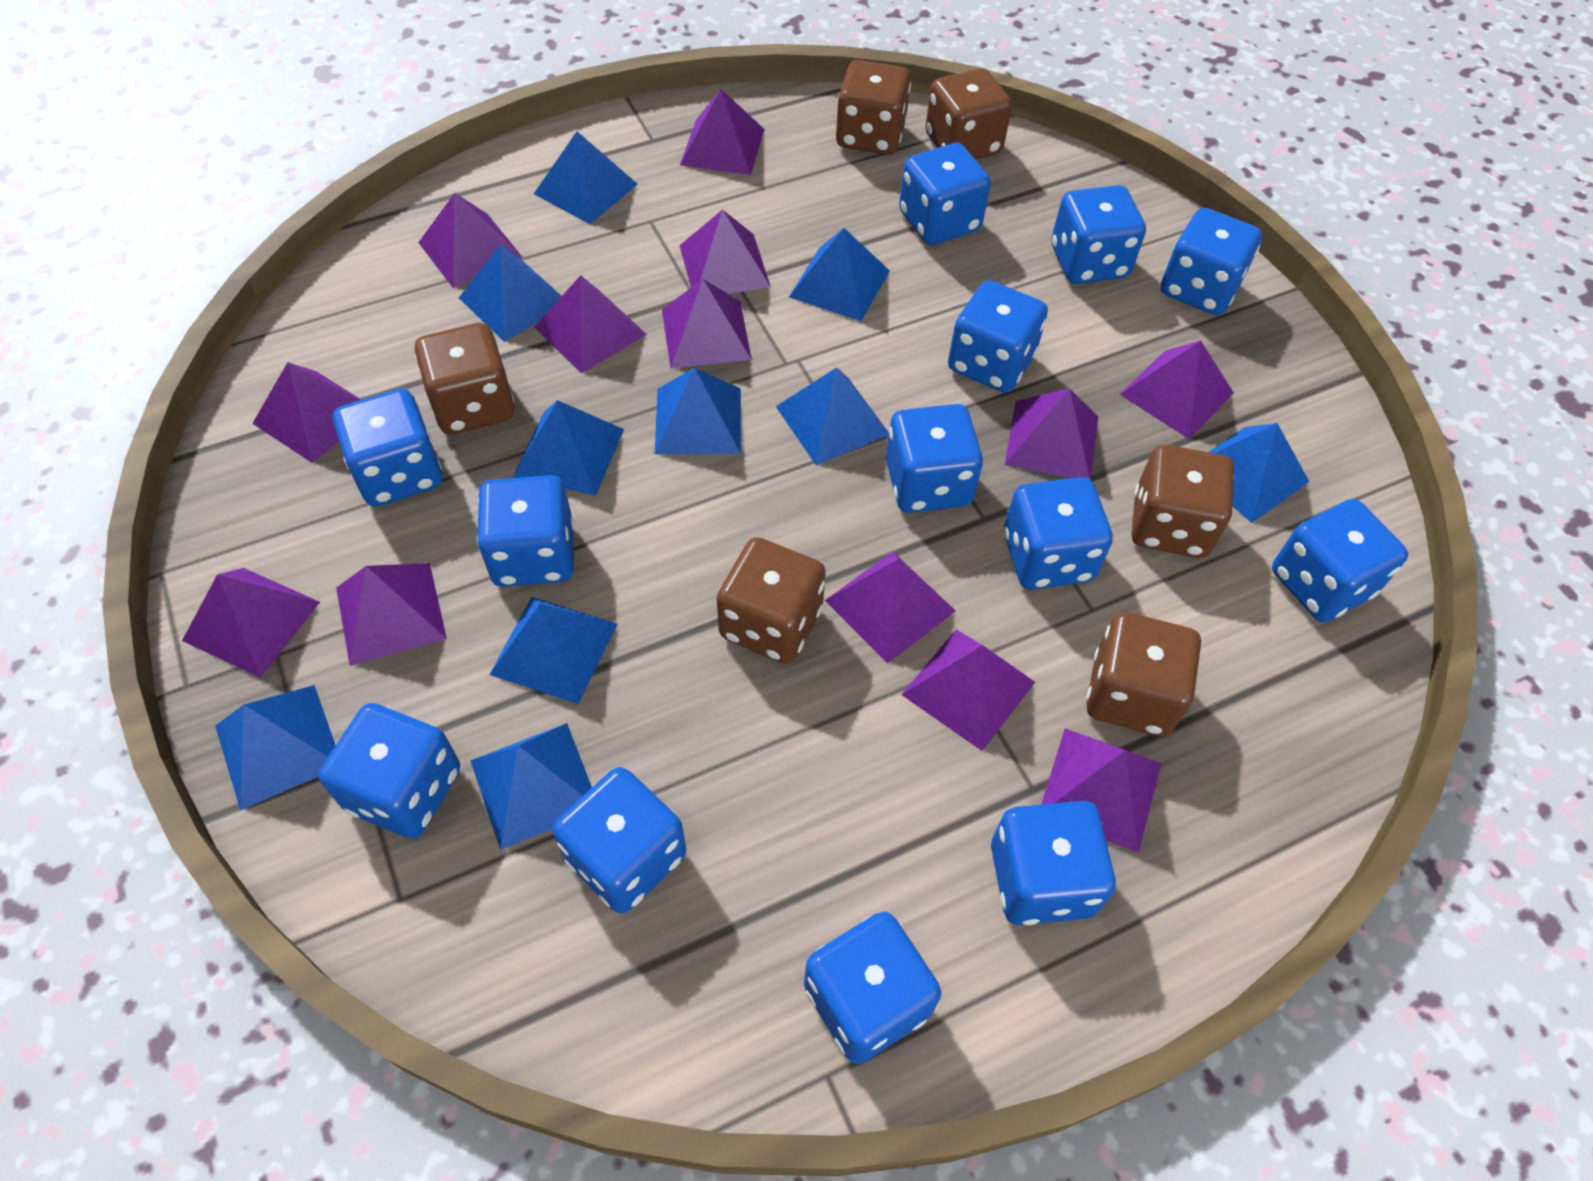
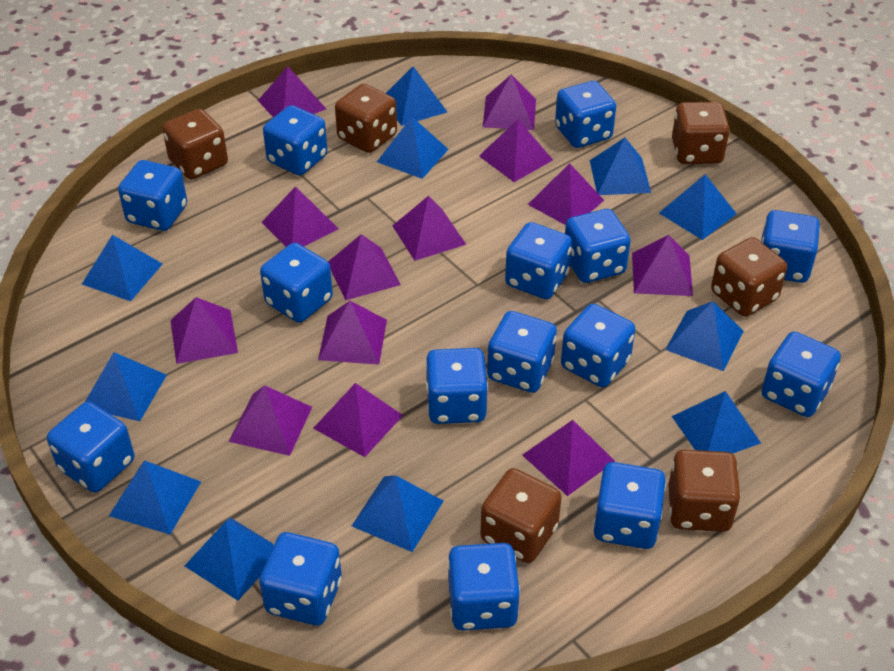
blue dice: 13 -> 15
blue pyramid: 10 -> 11

